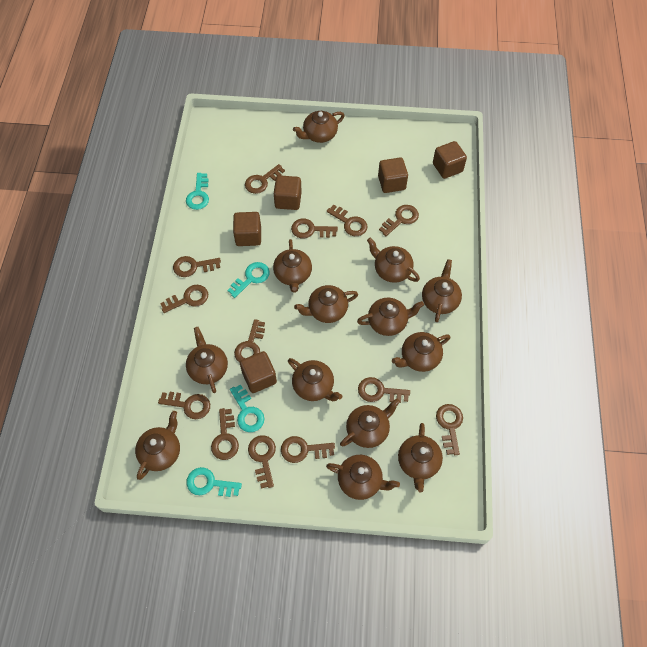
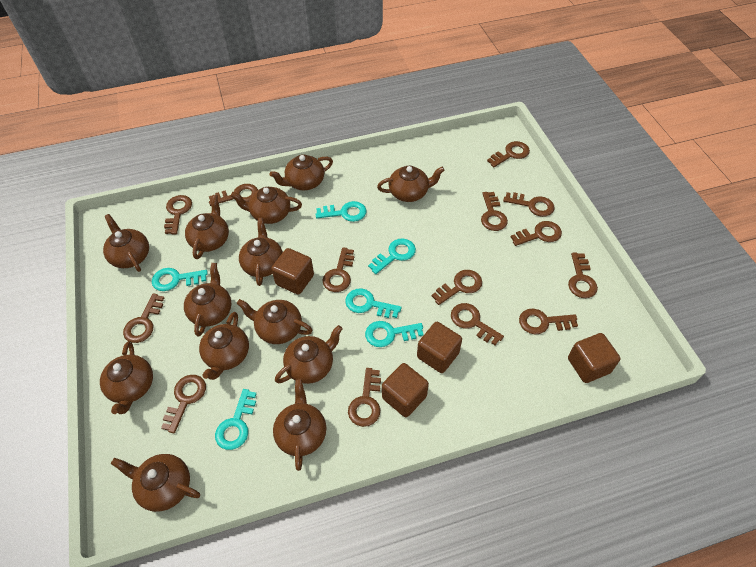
brown cube: 5 -> 4
brown key: 13 -> 14
turquoise key: 4 -> 6

